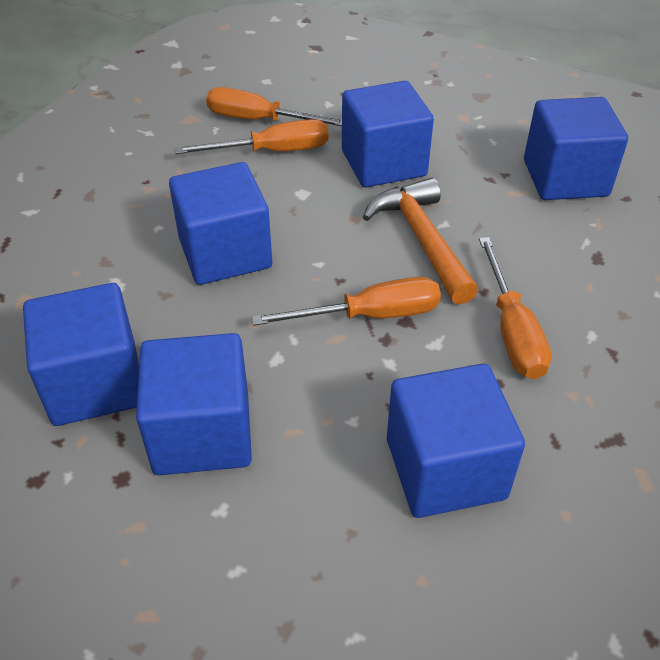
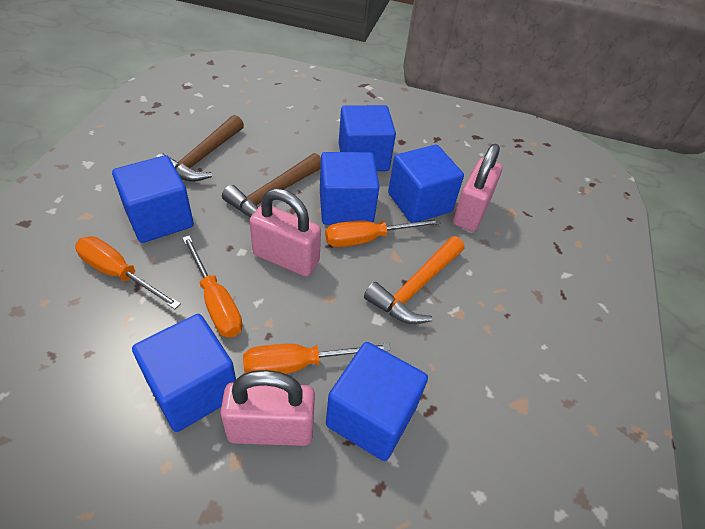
brown hammer: 0 -> 2
pink padlock: 0 -> 3

